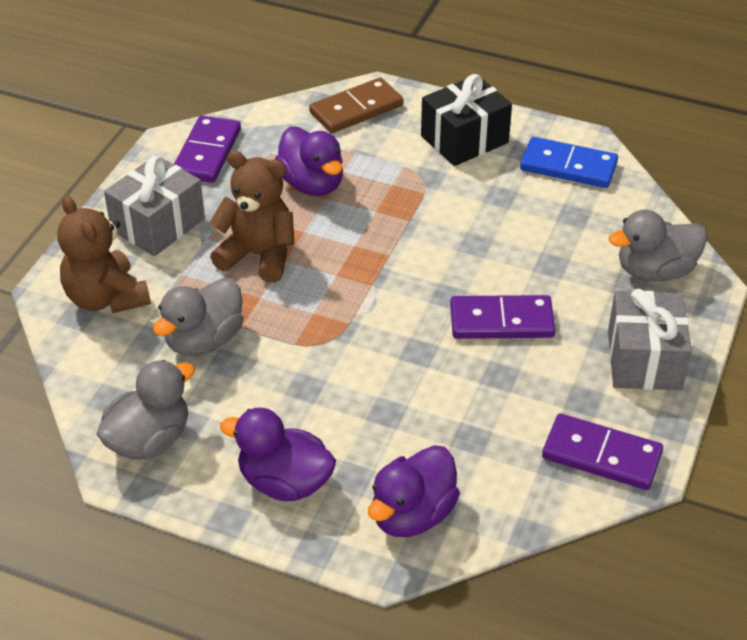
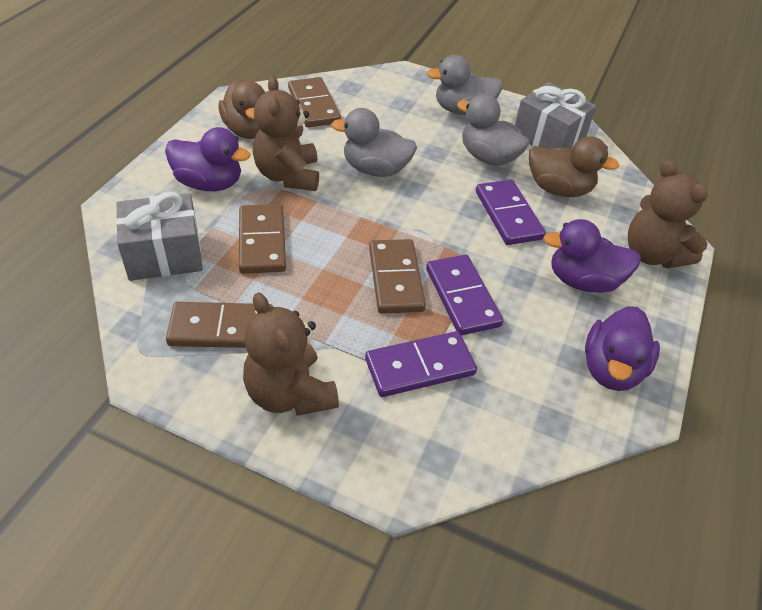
black gift: 1 -> 0
blue domino: 1 -> 0
brown domino: 1 -> 4
brown duck: 0 -> 2
brown teddy bear: 2 -> 3

